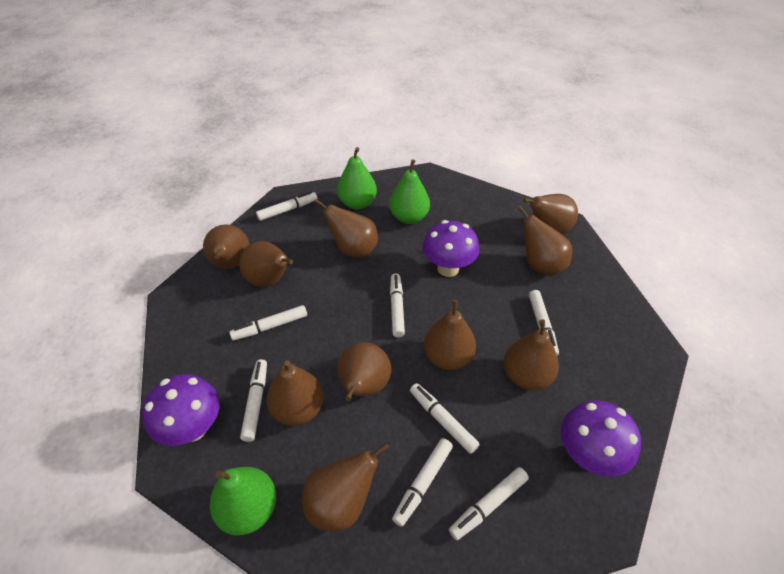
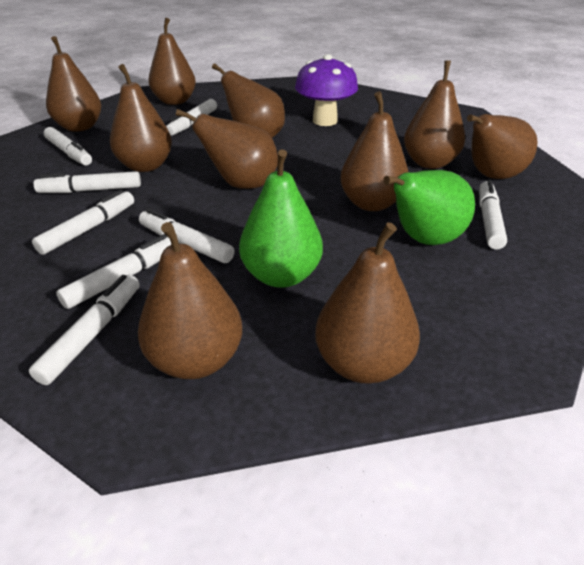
green pear: 3 -> 2
purple mushroom: 3 -> 1

